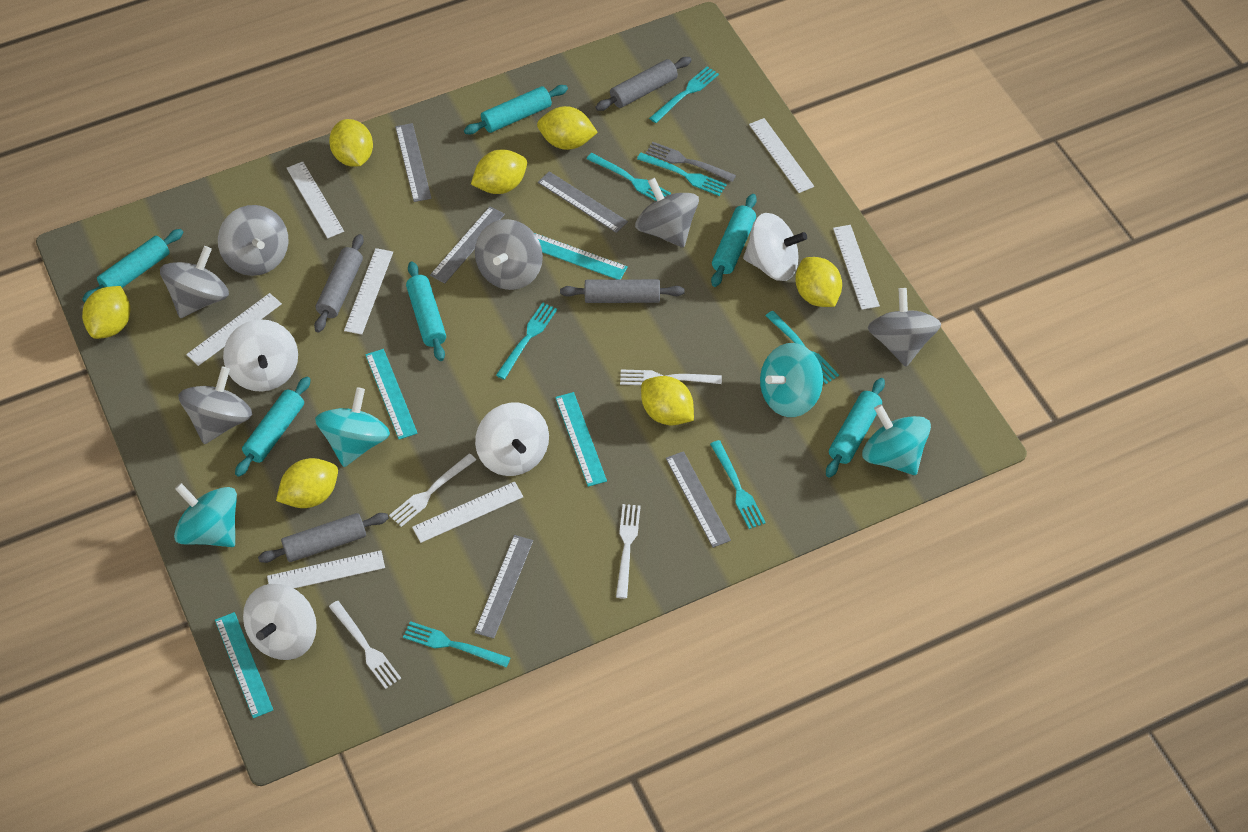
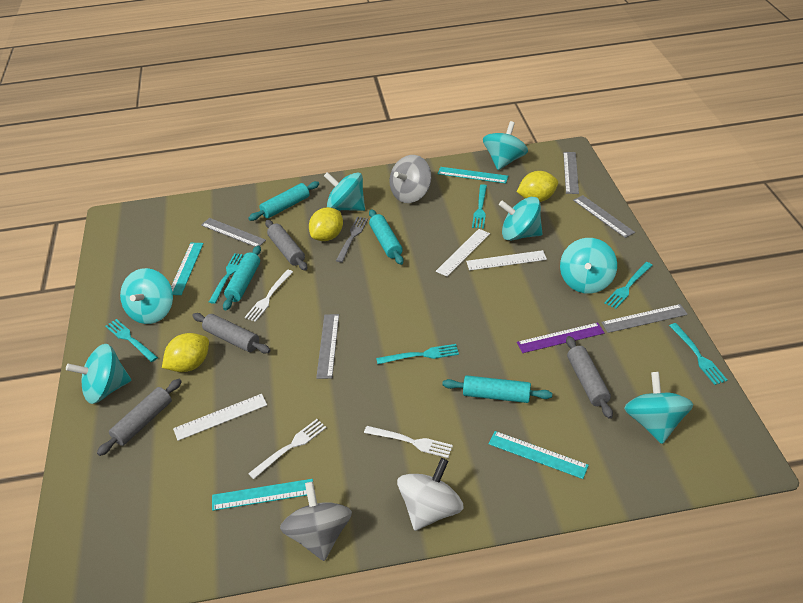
grey spinning top: 6 -> 2
purple ruler: 0 -> 1
turquoise fork: 7 -> 6
turquoise rolling pin: 6 -> 4
turquoise spinning top: 4 -> 7
white fork: 4 -> 3
white ruler: 7 -> 3
white spinning top: 4 -> 1
yellow lemon: 7 -> 3

